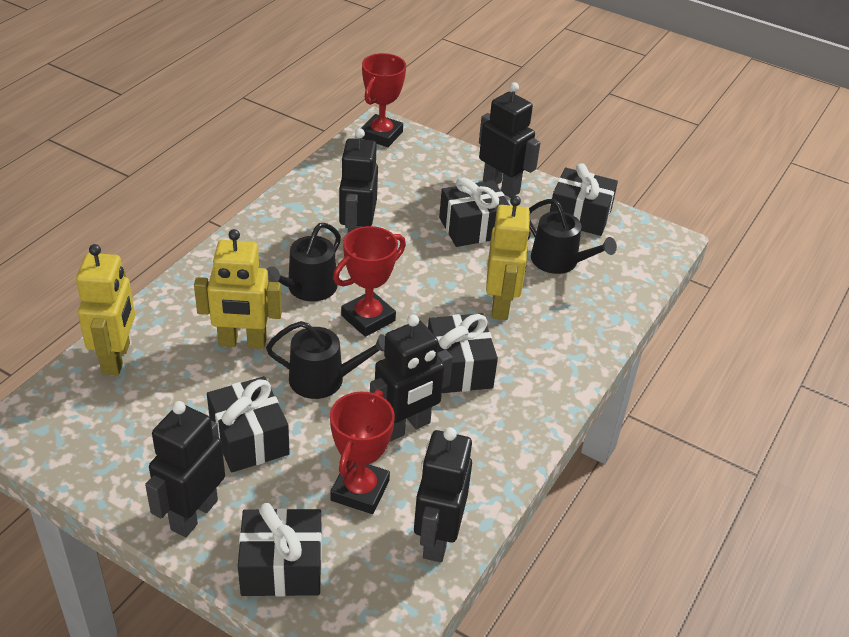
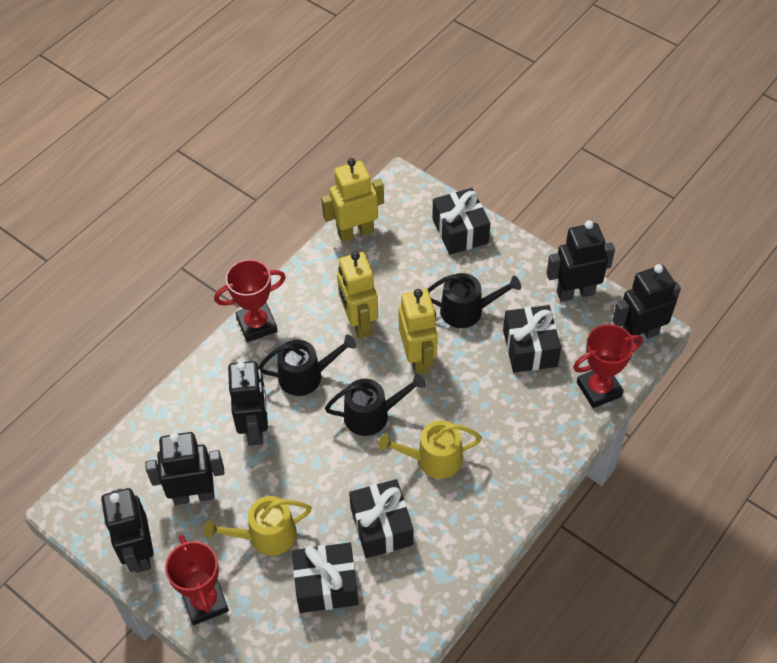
black gift: 5 -> 4
yellow watering can: 0 -> 2

